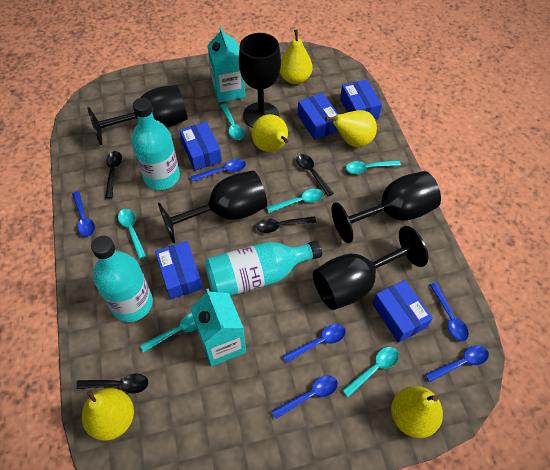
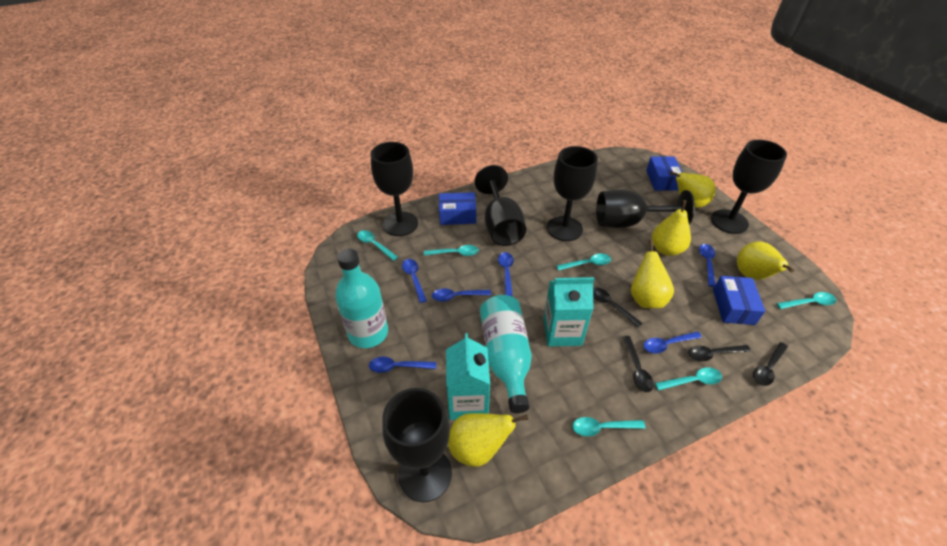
black goblet: 5 -> 6
blue box: 5 -> 3
turquoise bottle: 3 -> 2

